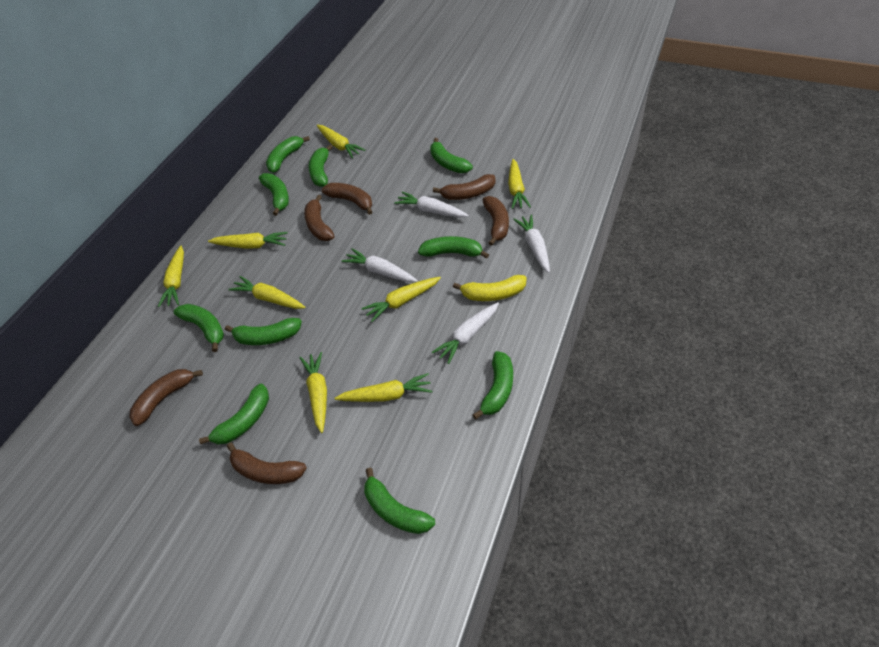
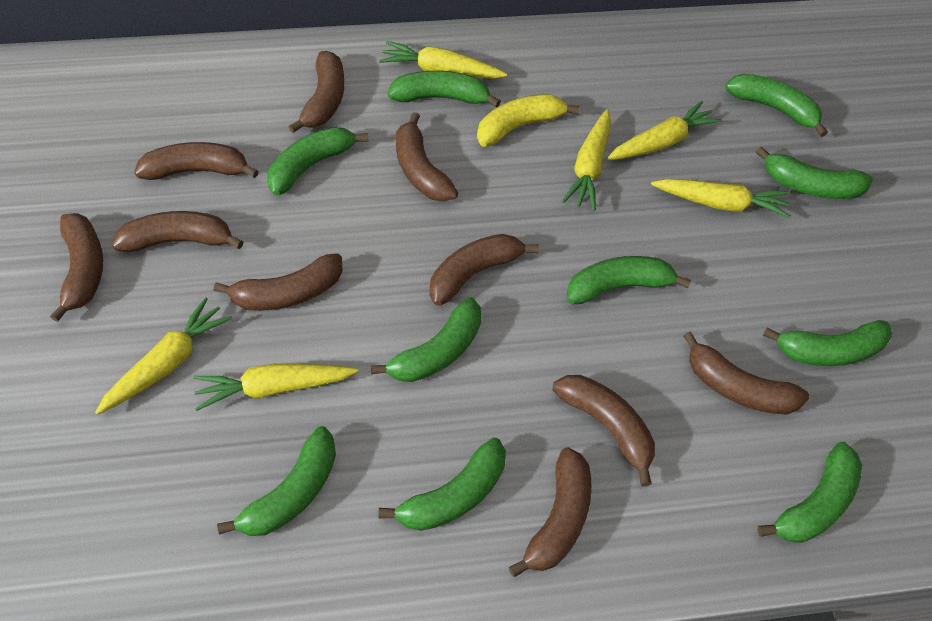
brown banana: 6 -> 10
white carrot: 4 -> 0
yellow carrot: 8 -> 6

